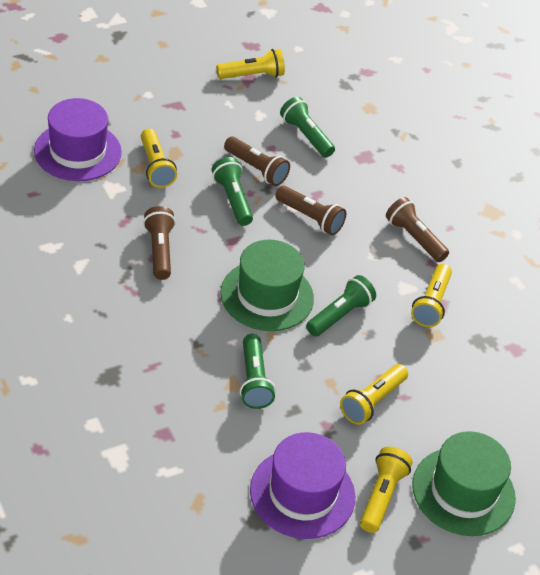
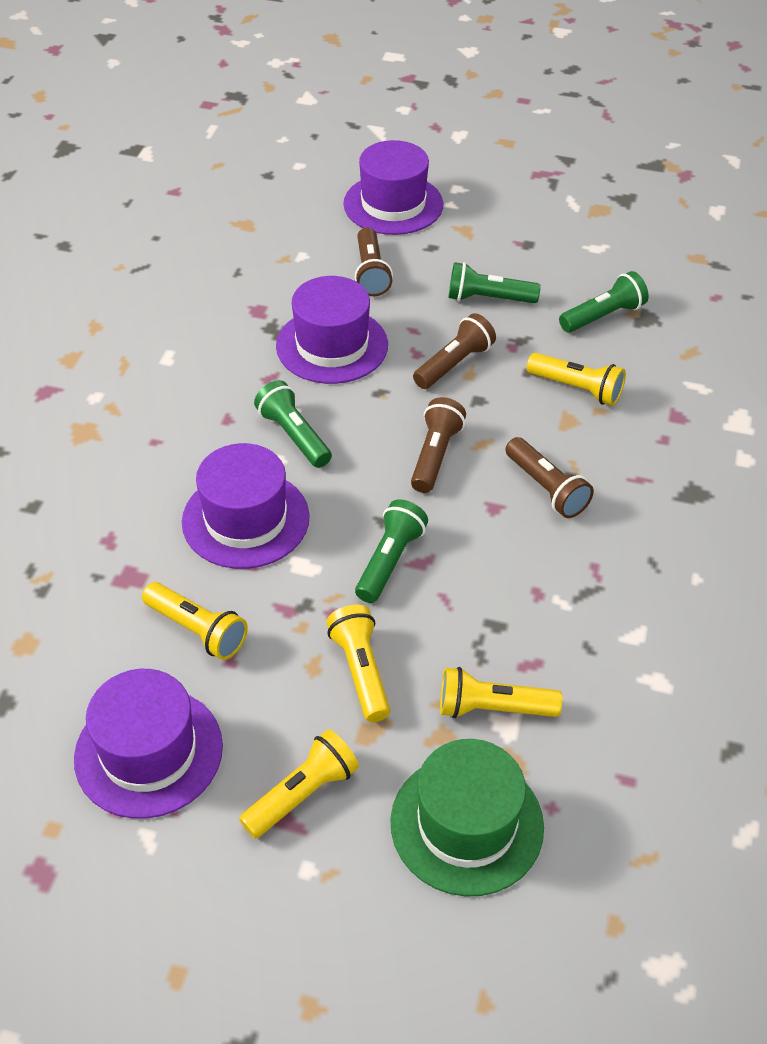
green hat: 2 -> 1
purple hat: 2 -> 4

